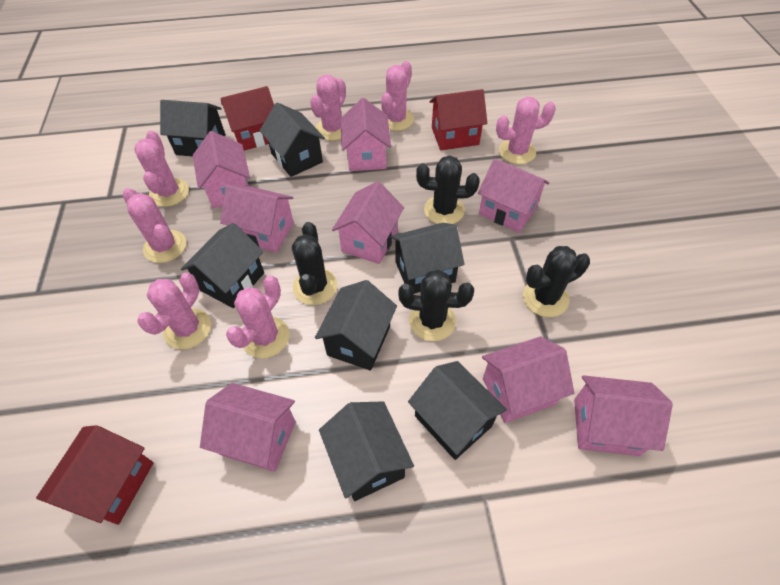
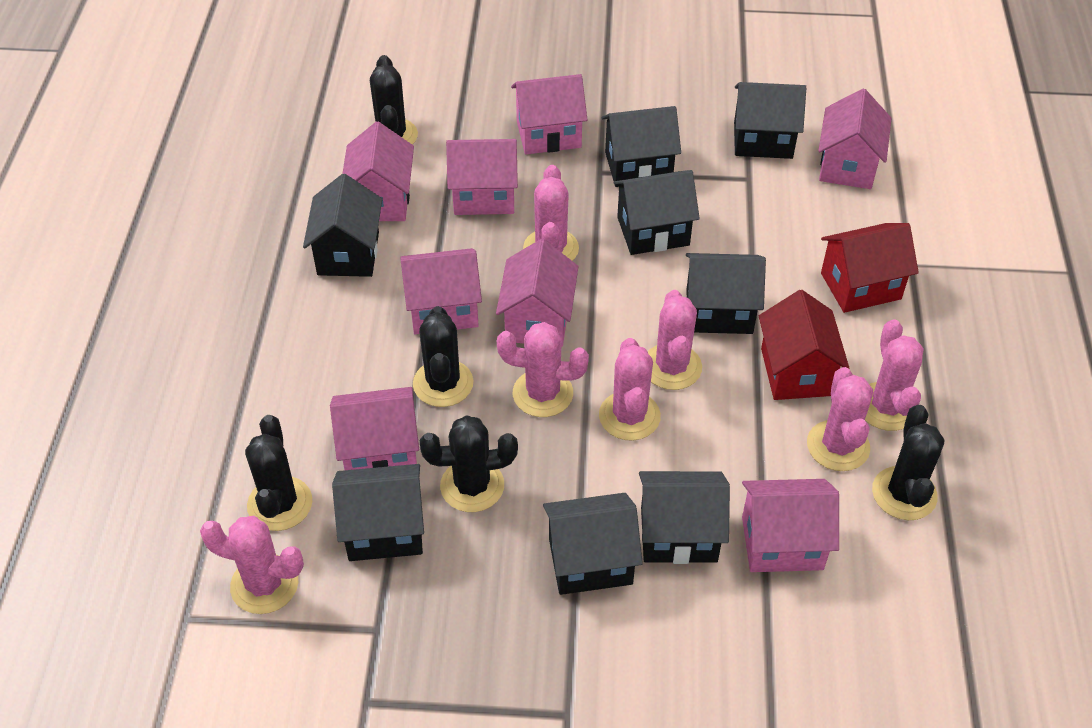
black cactus: 4 -> 5
black house: 7 -> 8
red house: 3 -> 2

